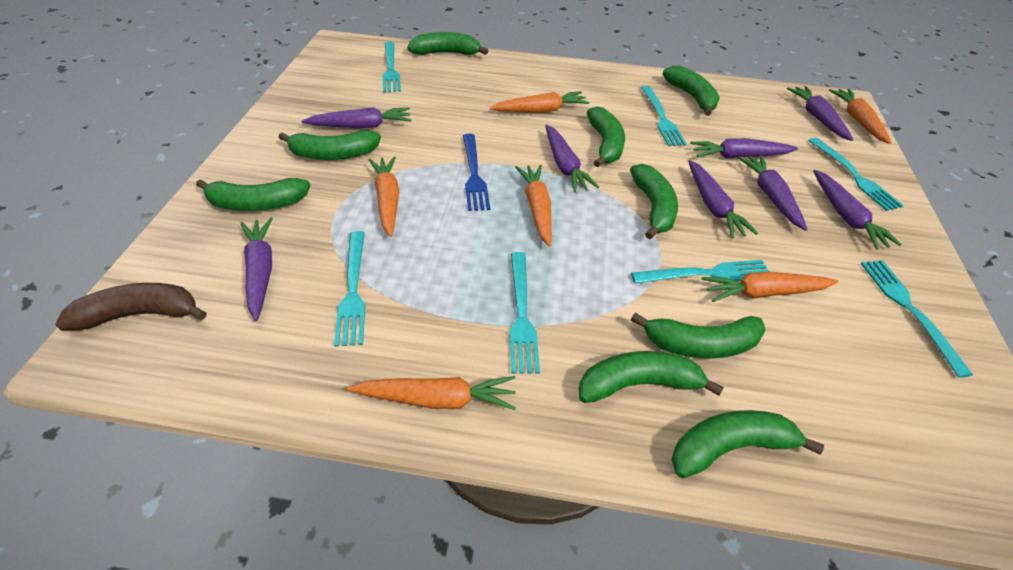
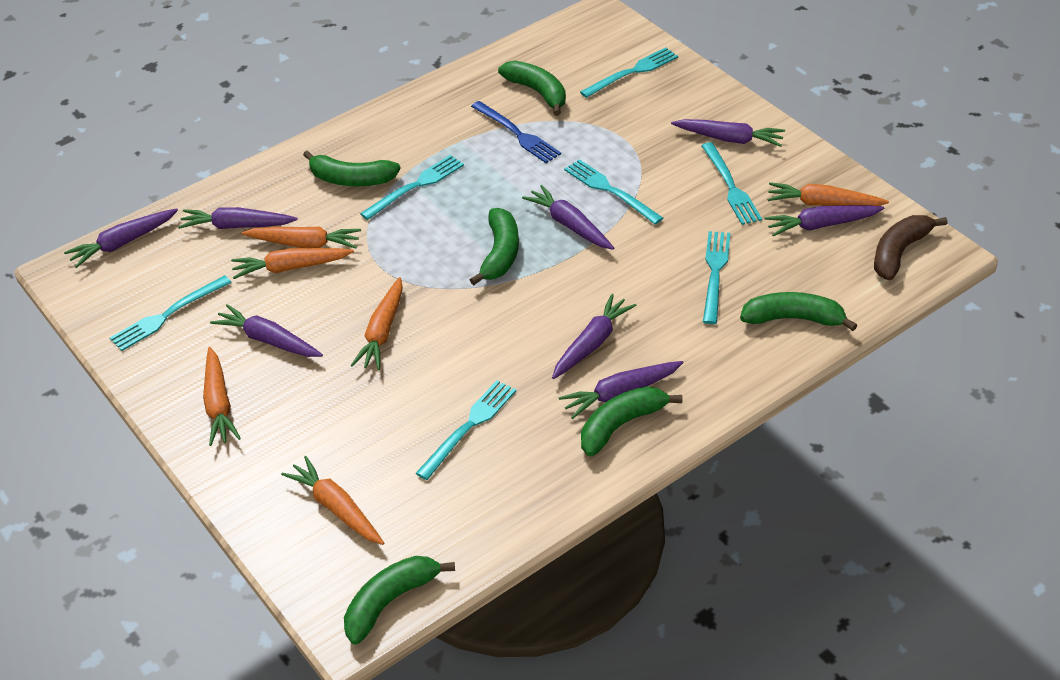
green banana: 9 -> 6

